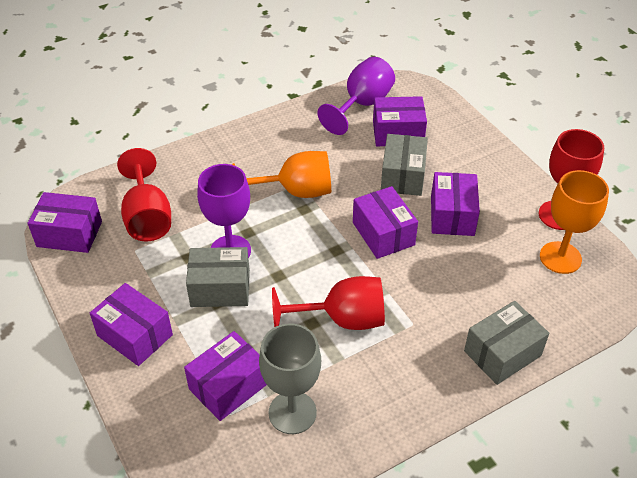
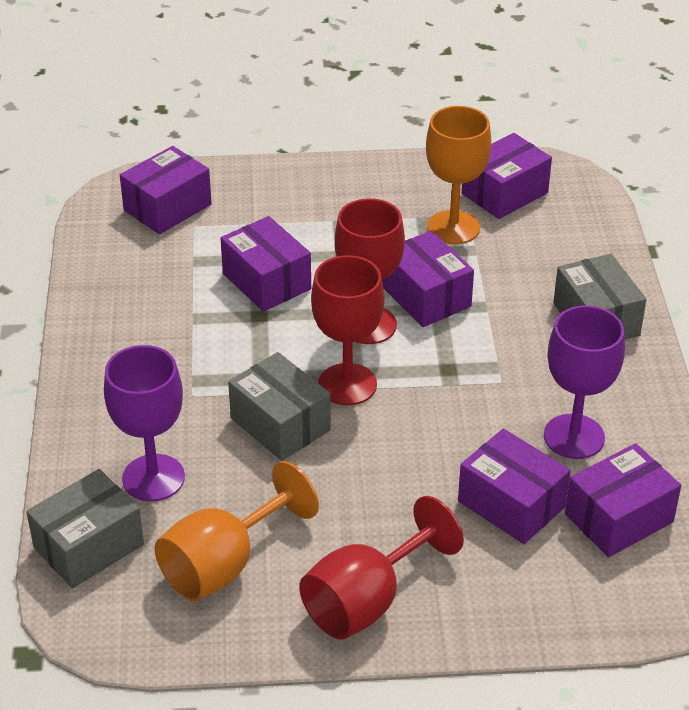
grey goblet: 1 -> 0

